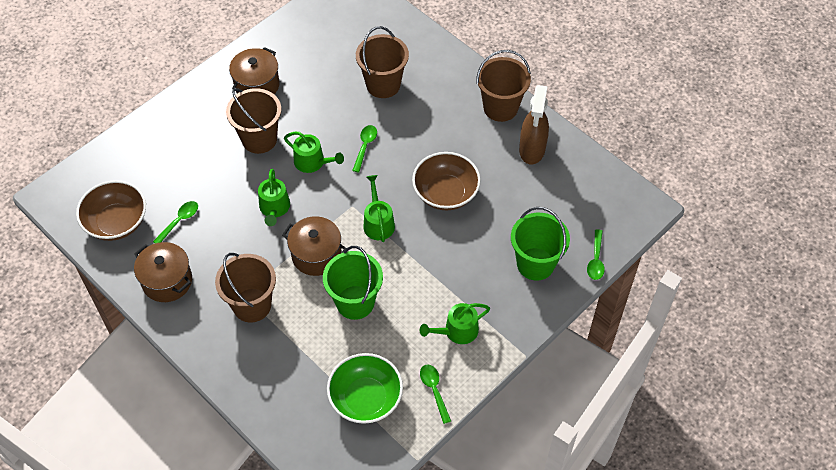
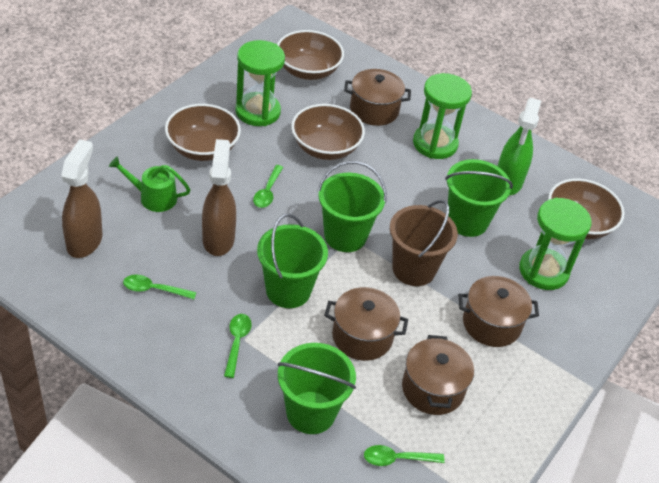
brown bowl: 2 -> 4
brown bucket: 4 -> 1
brown pot: 3 -> 4
brown spray bottle: 1 -> 2
green bowl: 1 -> 0
green bucket: 2 -> 4
green hourglass: 0 -> 3
green spray bottle: 0 -> 1
green watering can: 4 -> 1

